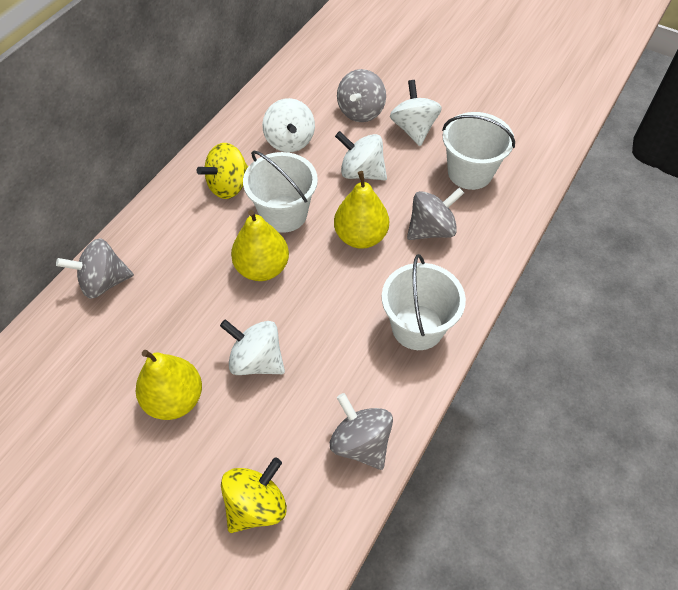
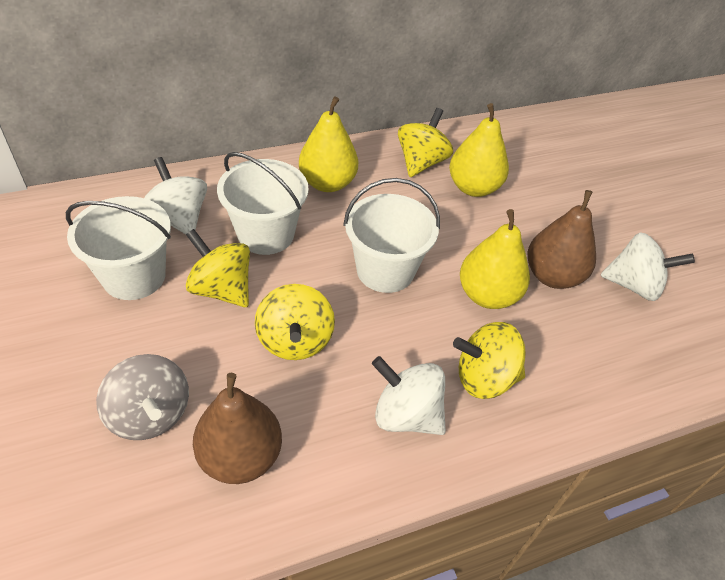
brown pear: 0 -> 2
grey spinning top: 4 -> 1
white spinning top: 4 -> 3
yellow spinning top: 2 -> 4

